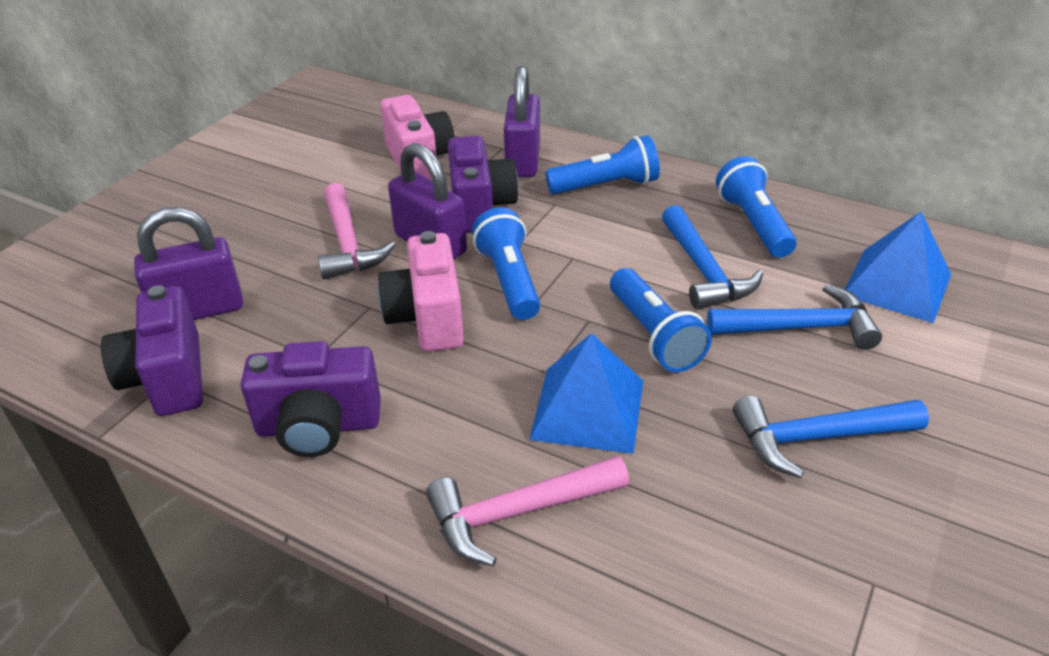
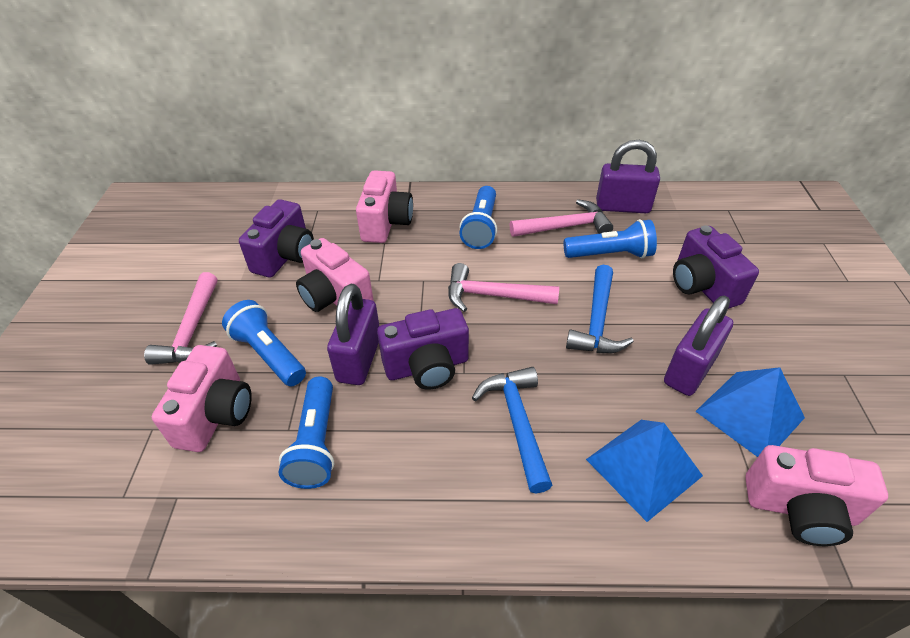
blue hammer: 3 -> 2
pink camera: 2 -> 4
pink hammer: 2 -> 3

